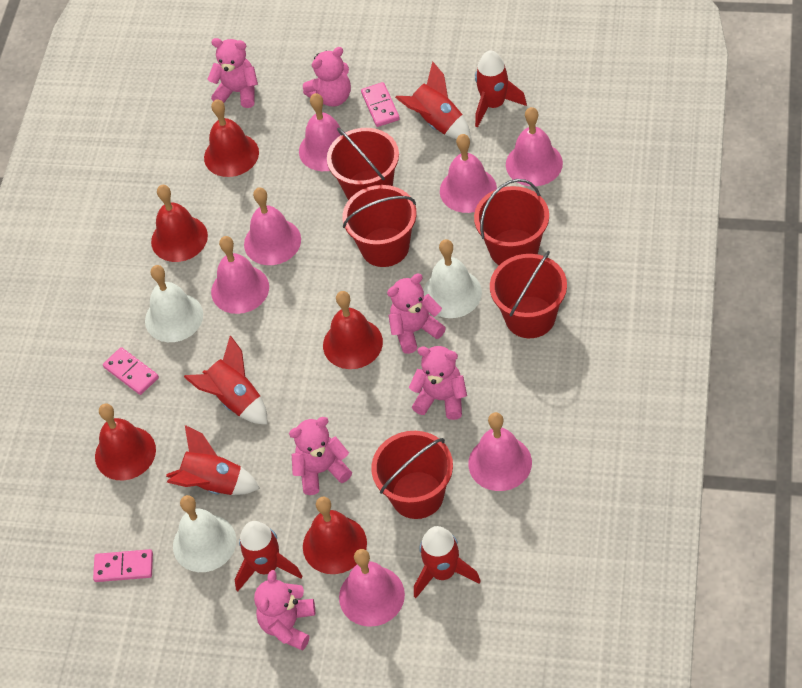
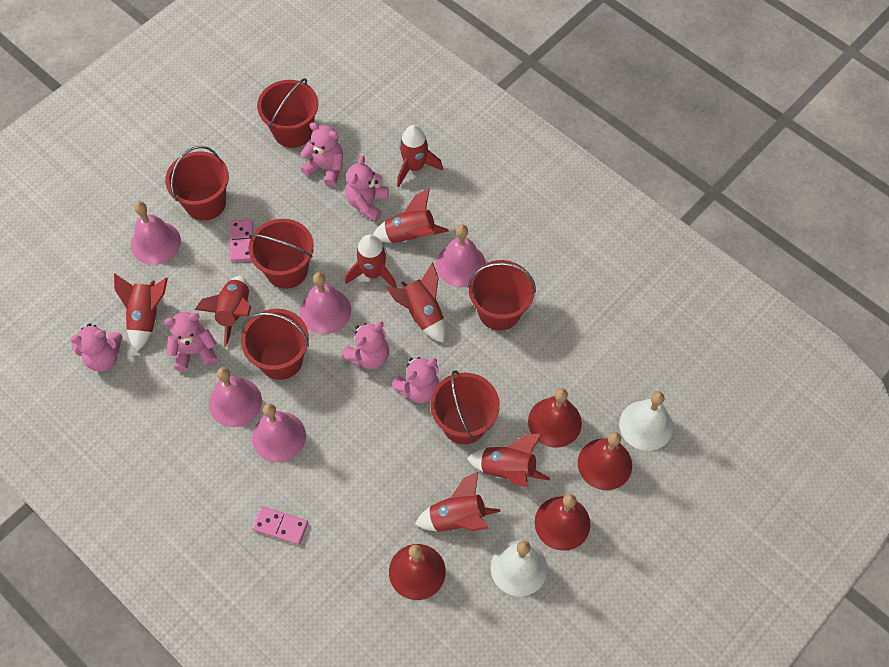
pink bell: 7 -> 5
pink domino: 3 -> 2
red bell: 5 -> 4
red bucket: 5 -> 6
red rocket: 6 -> 8
white bell: 3 -> 2

